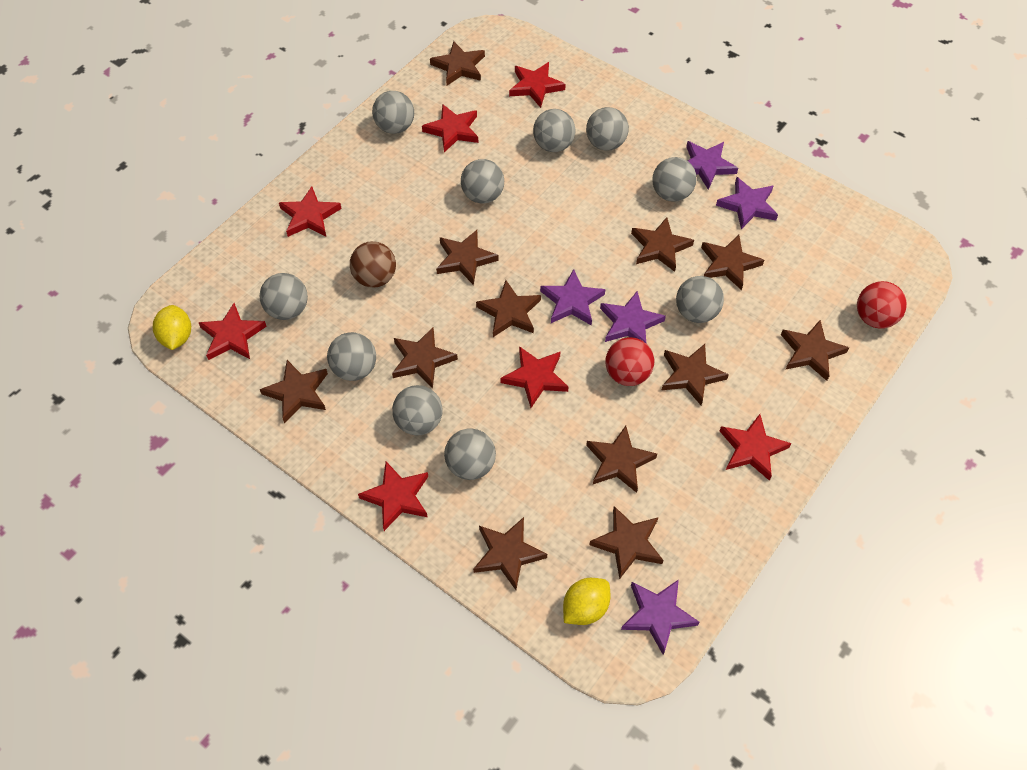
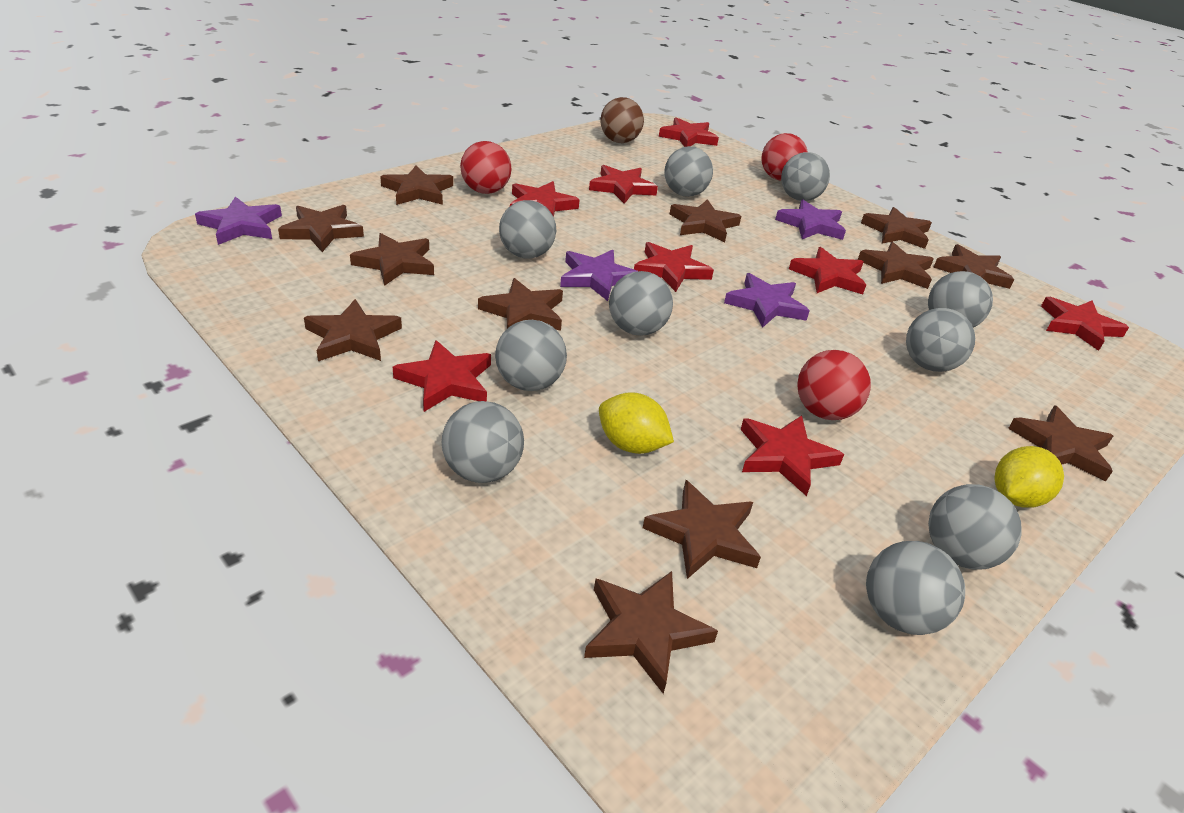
purple star: 5 -> 4
red ball: 2 -> 3
red star: 7 -> 8

